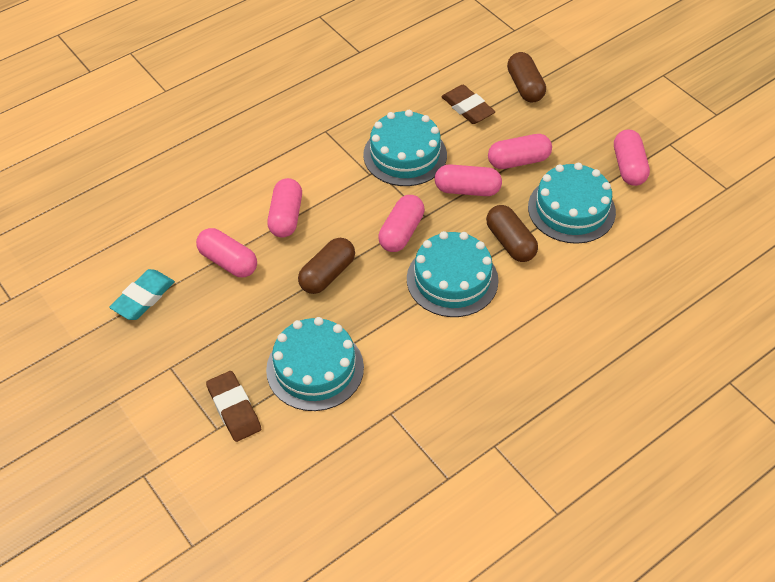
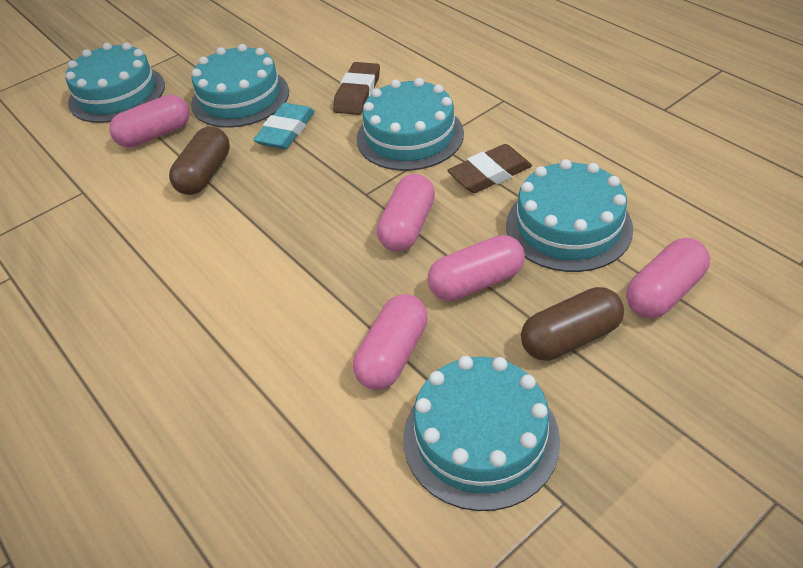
brown capsule: 3 -> 2
pink capsule: 6 -> 5
turquoise cake: 4 -> 5

